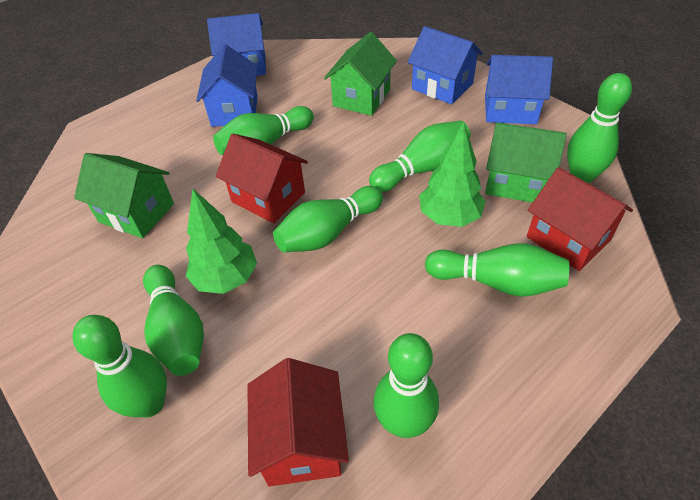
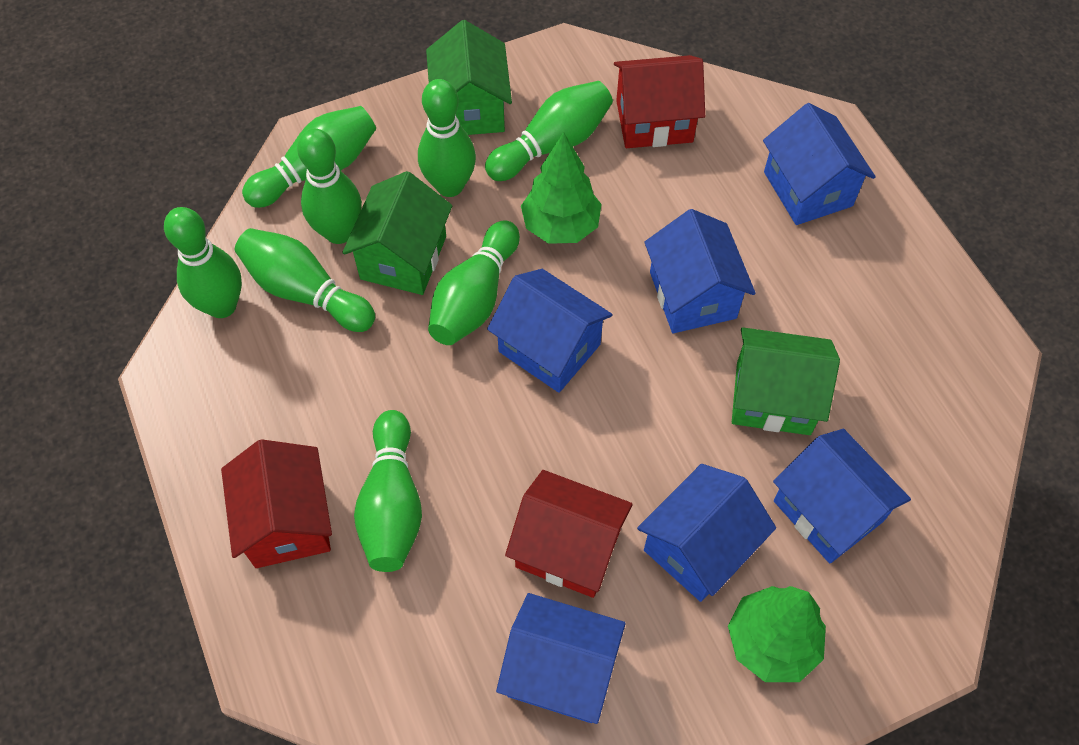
blue house: 4 -> 6

